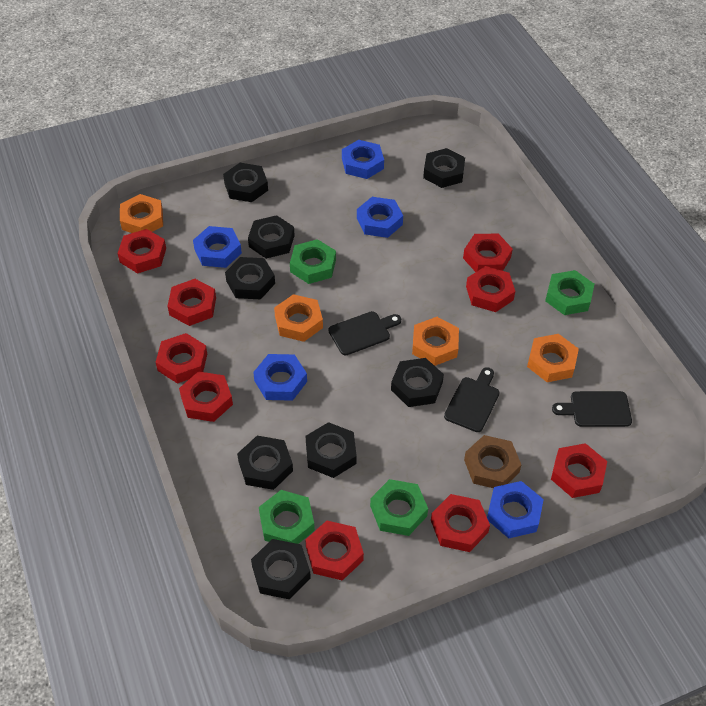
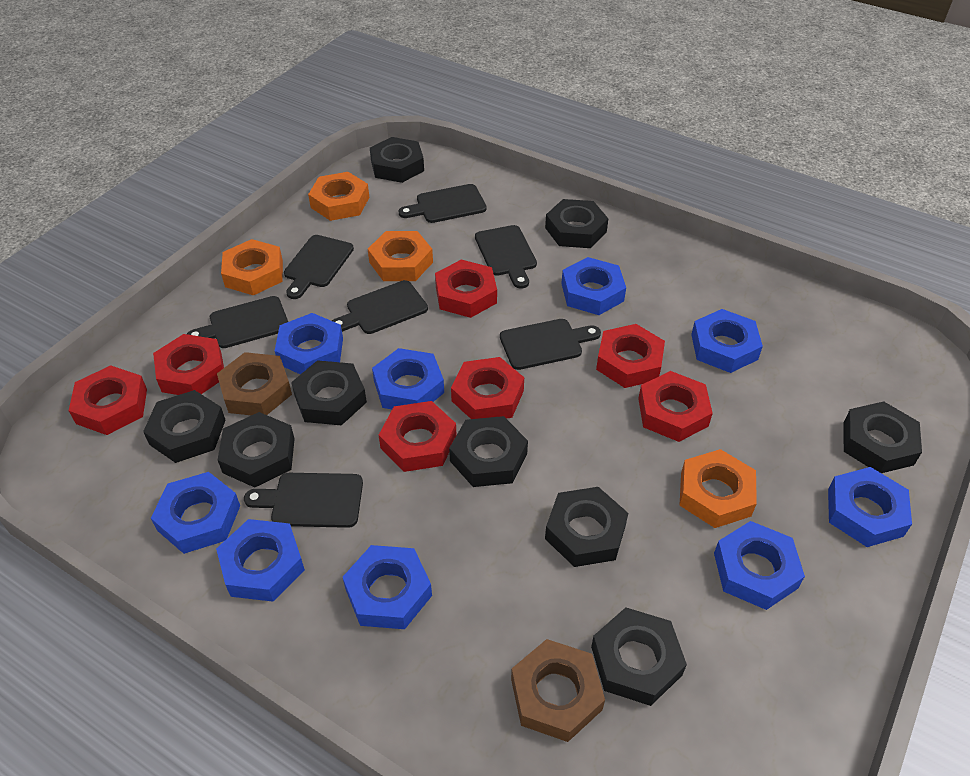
black cutting board: 3 -> 7
black nut: 8 -> 9
blue nut: 5 -> 9
brown nut: 1 -> 2
green nut: 4 -> 0
red nut: 9 -> 7

